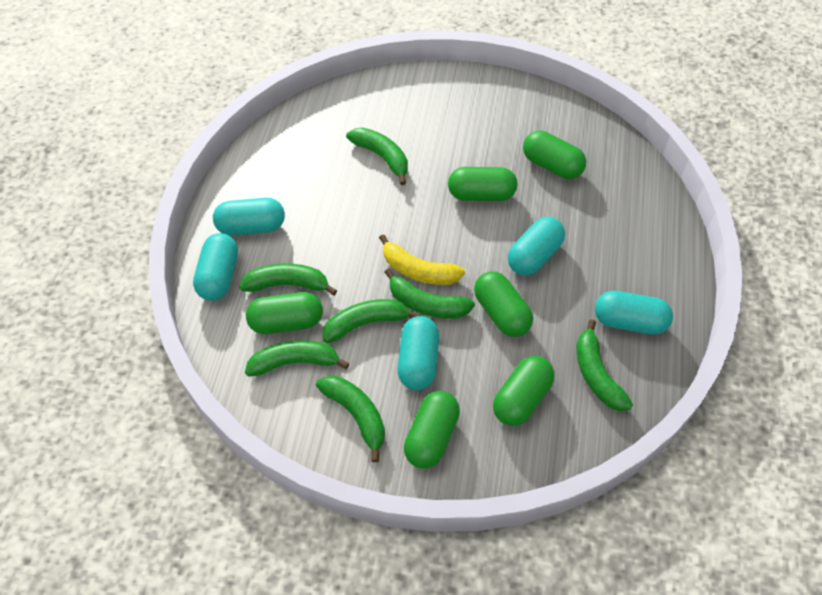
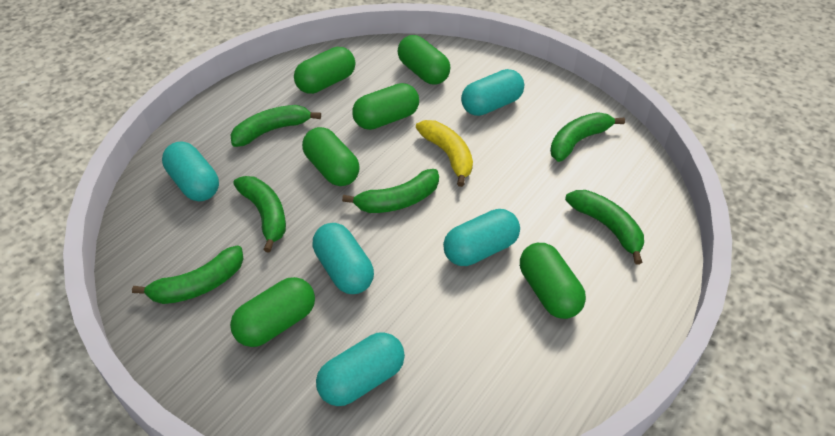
green banana: 7 -> 6

